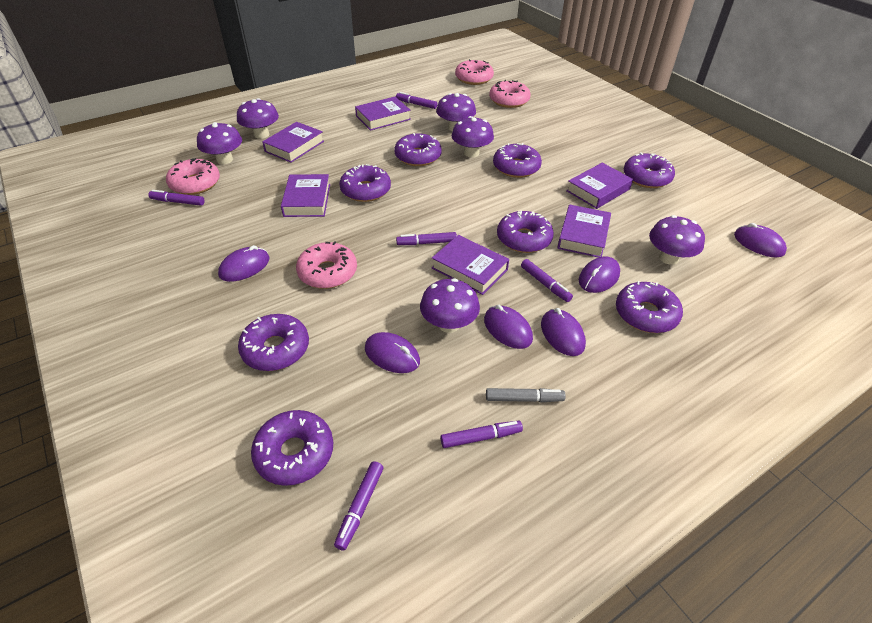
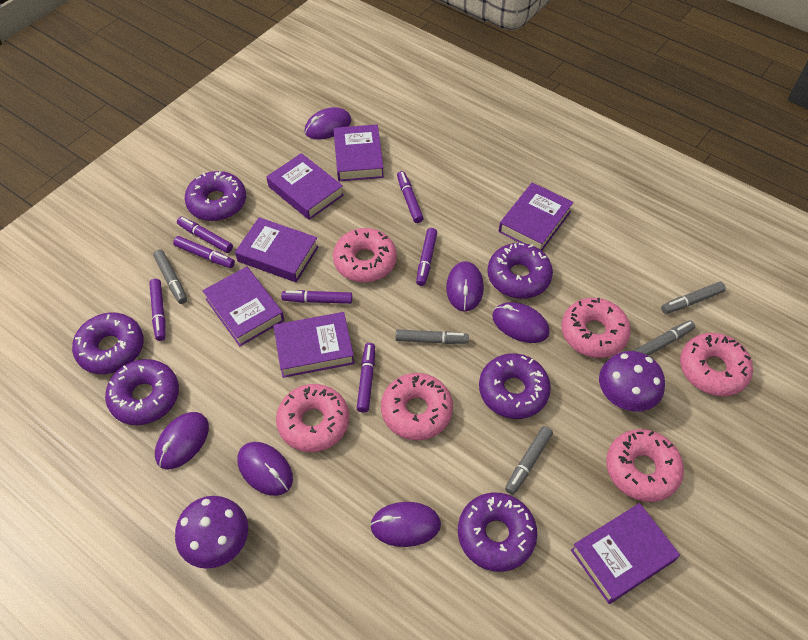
grey marker: 1 -> 5
pink donut: 4 -> 6
purple book: 6 -> 7
purple donut: 8 -> 6
purple marker: 6 -> 7
purple mushroom: 6 -> 2

